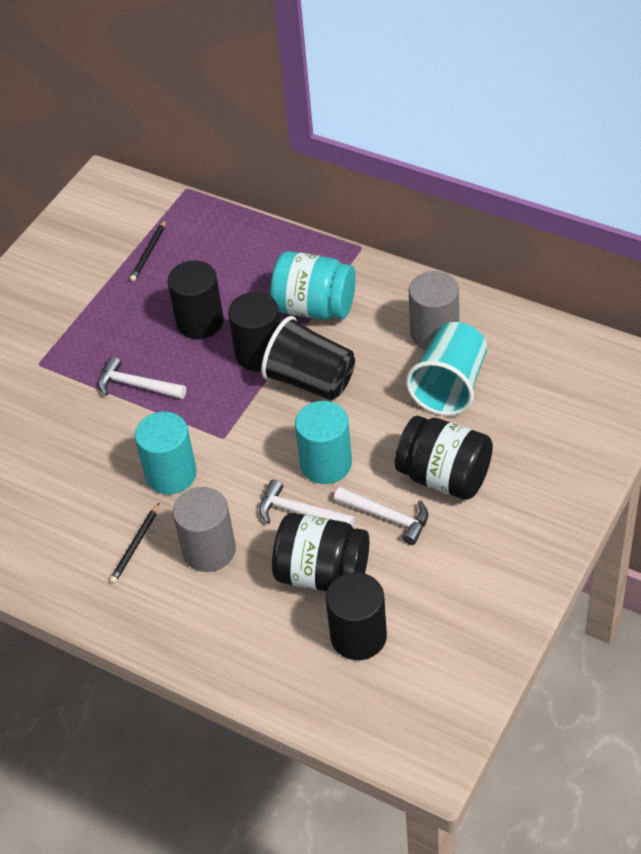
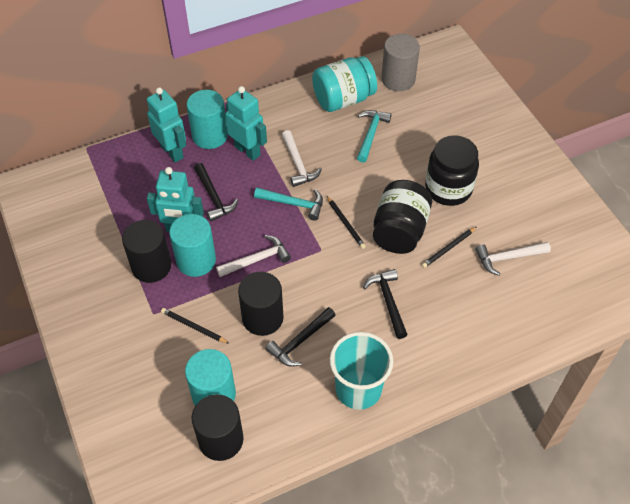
black cup: 1 -> 0
black hammer: 0 -> 3
black pencil: 2 -> 3
grey cylinder: 2 -> 1
turquoise cylinder: 2 -> 3
turquoise hammer: 0 -> 2
turquoise robot: 0 -> 3

